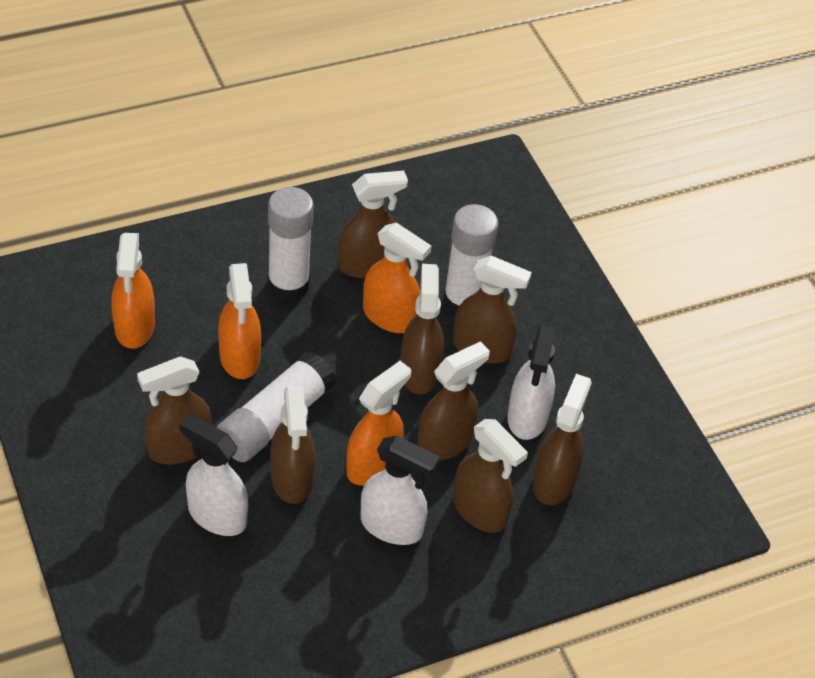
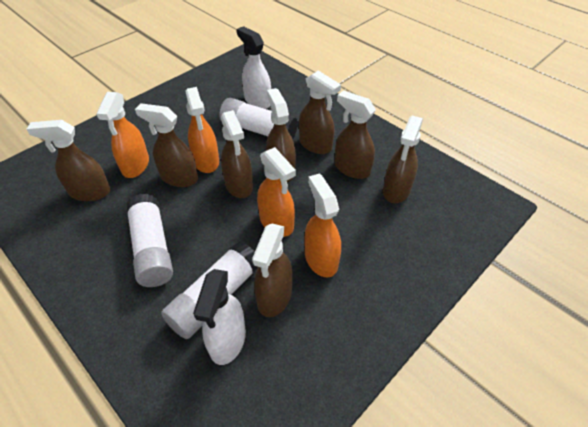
white spray bottle: 3 -> 2

